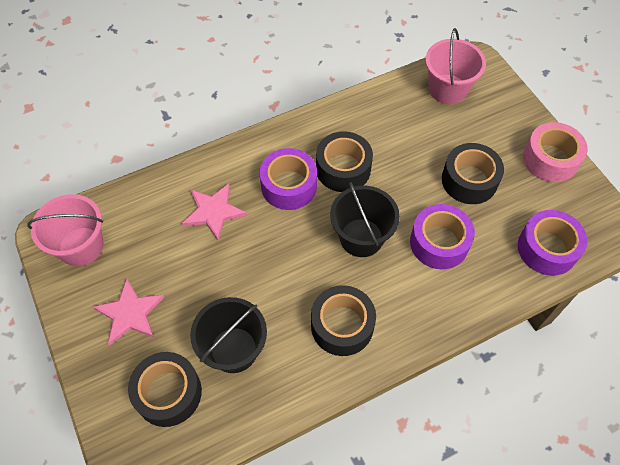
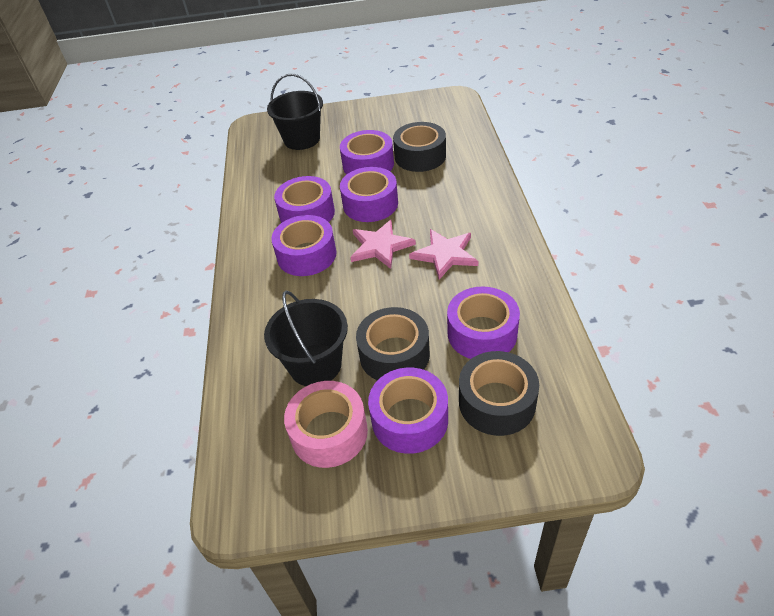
black tape: 4 -> 3
pink bucket: 2 -> 0
purple tape: 3 -> 6

